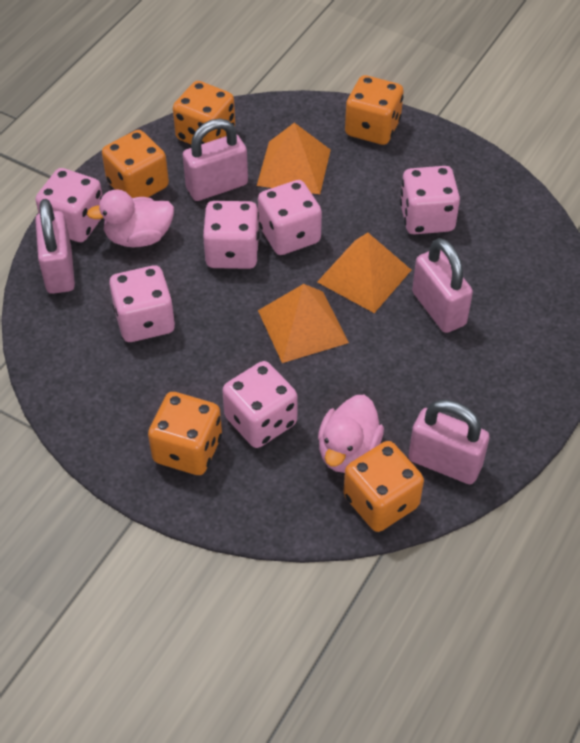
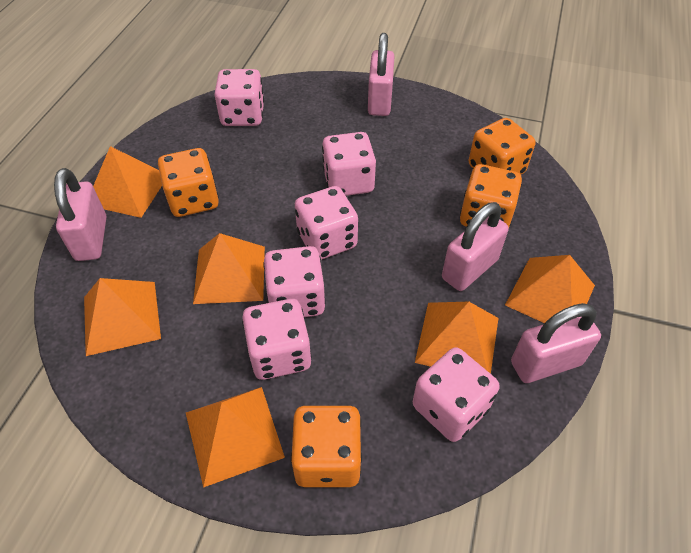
orange dice: 5 -> 4
orange pyramid: 3 -> 6
pink duck: 2 -> 0

